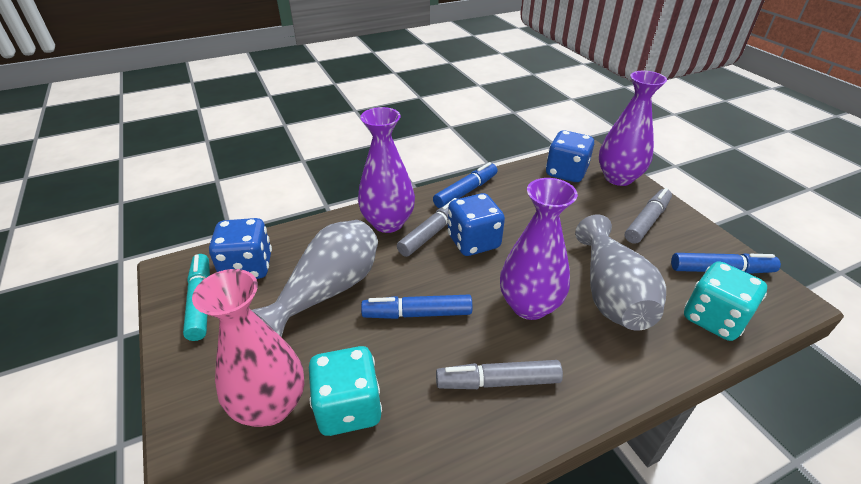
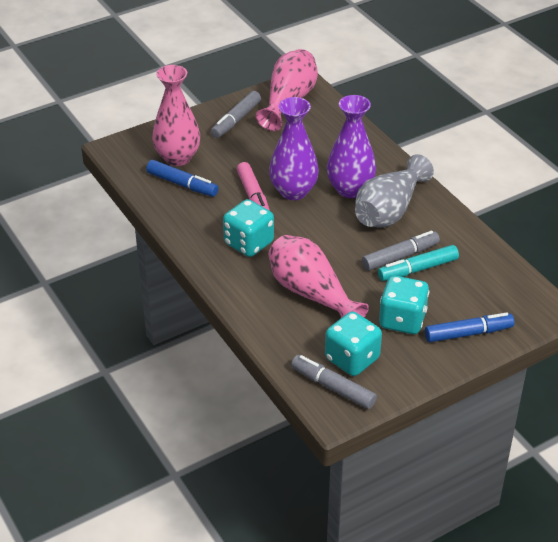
blue dice: 3 -> 0
blue marker: 3 -> 2
grey vase: 2 -> 1
pink marker: 0 -> 1
pink vase: 1 -> 3
purple vase: 3 -> 2
turquoise dice: 2 -> 3

